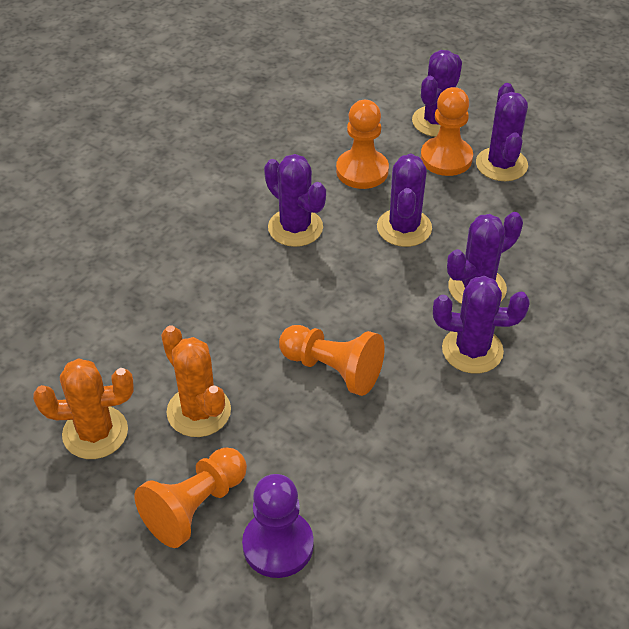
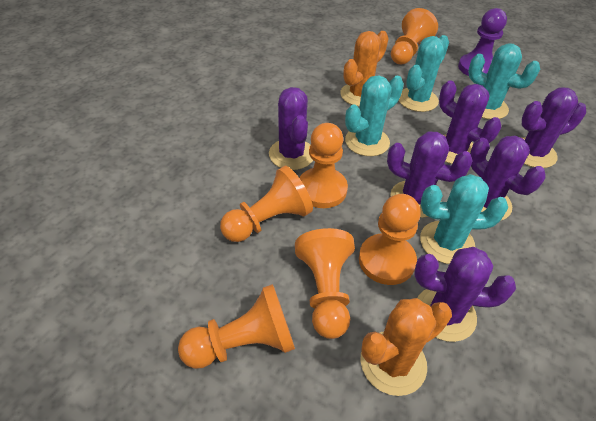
orange pawn: 4 -> 6
turquoise cactus: 0 -> 4

